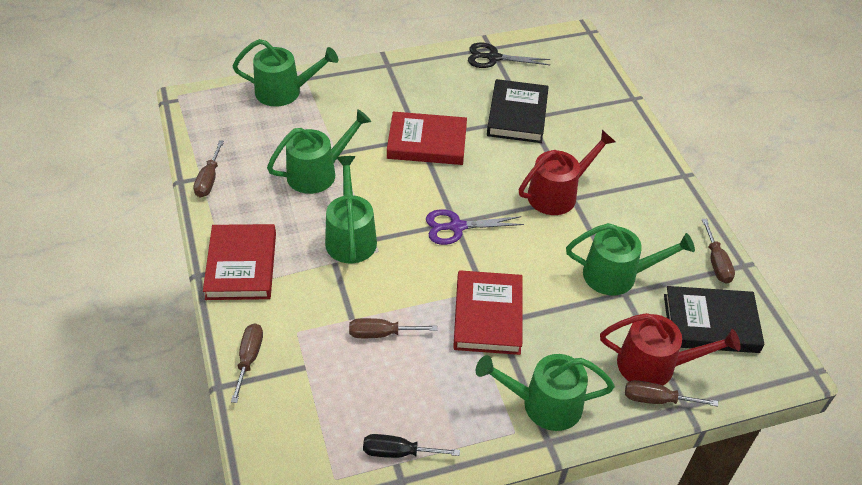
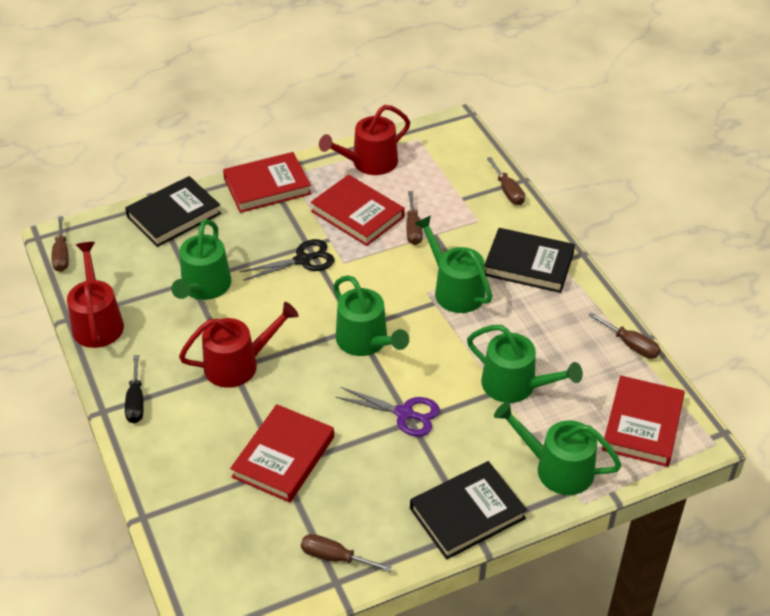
black book: 2 -> 3
red book: 3 -> 4
red watering can: 2 -> 3

